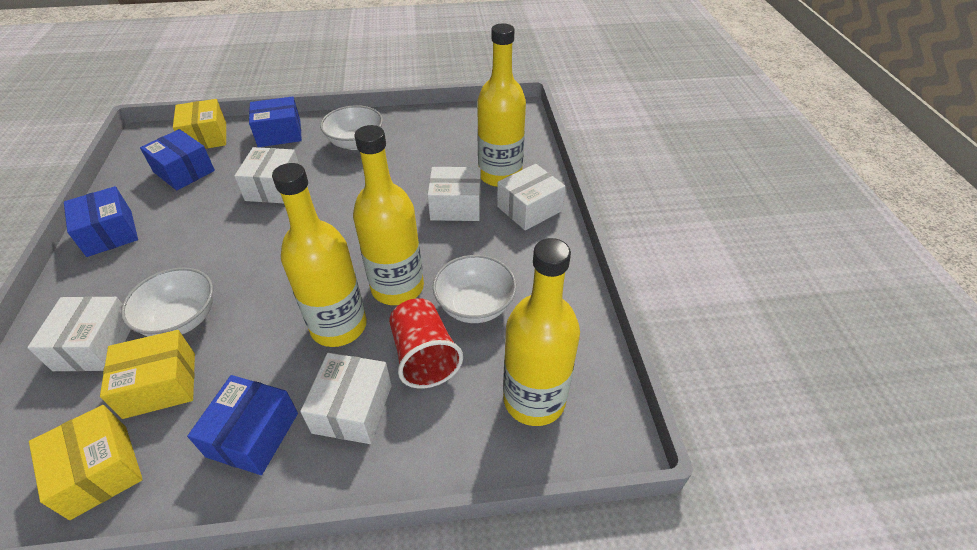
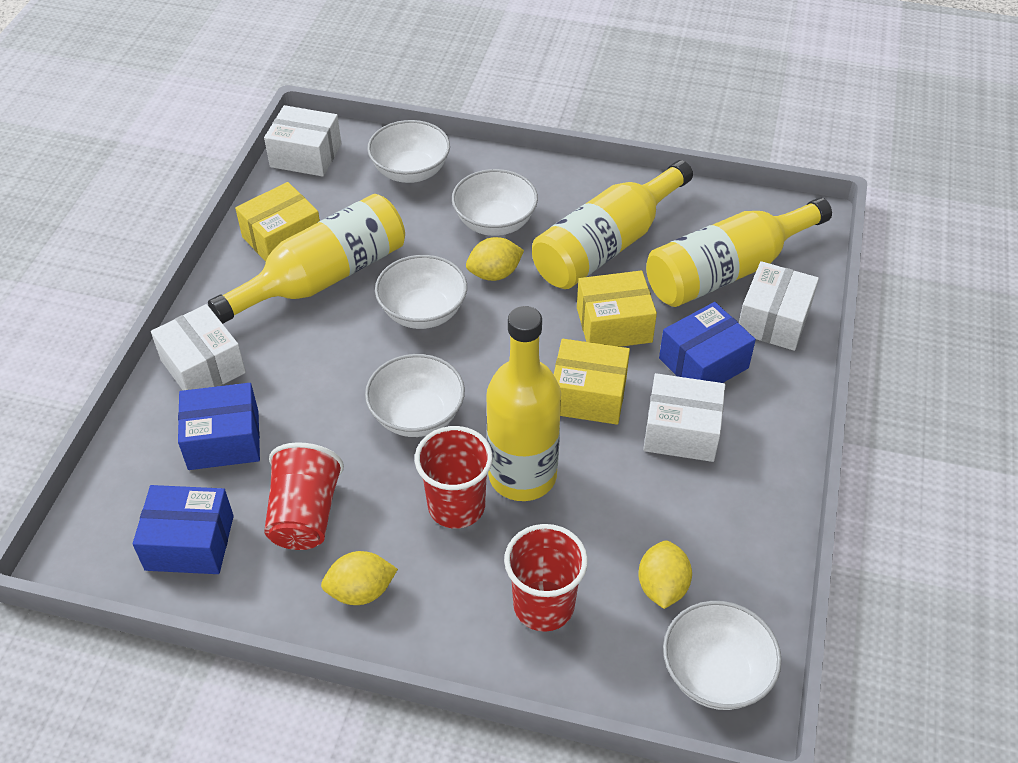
blue box: 4 -> 3
red cup: 1 -> 3
white bowl: 3 -> 5
white box: 5 -> 4
yellow lemon: 0 -> 3

